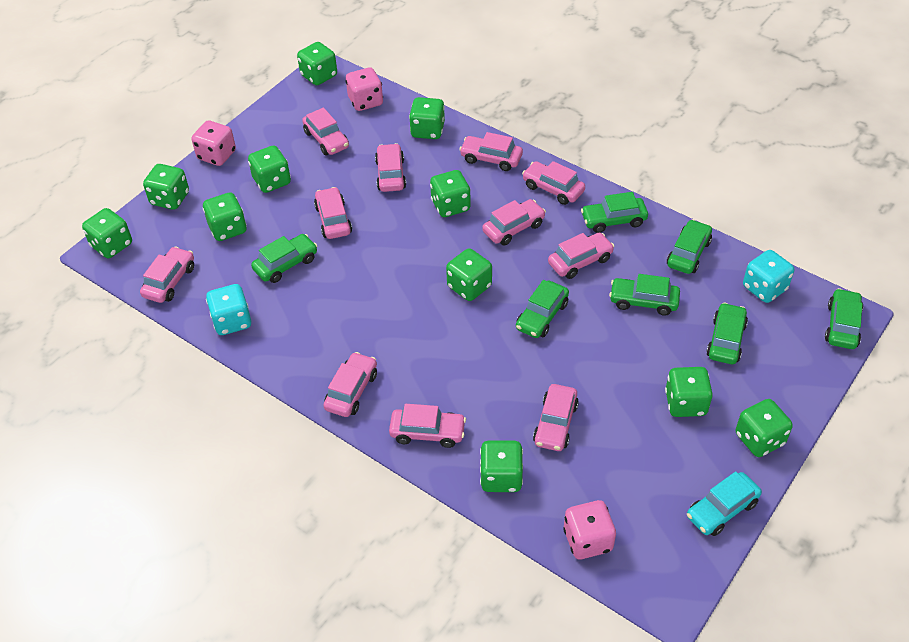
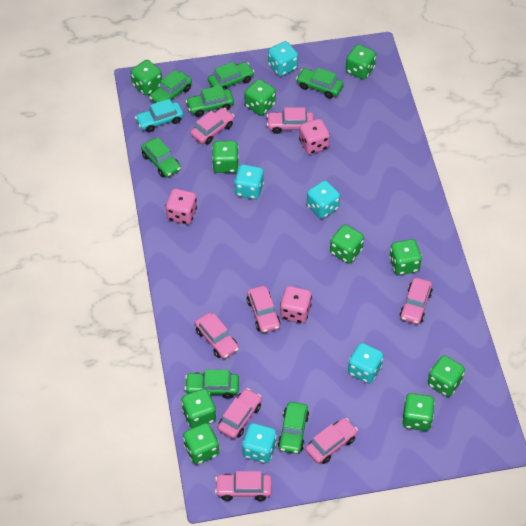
green dice: 11 -> 10
pink car: 11 -> 8
turquoise dice: 2 -> 5

